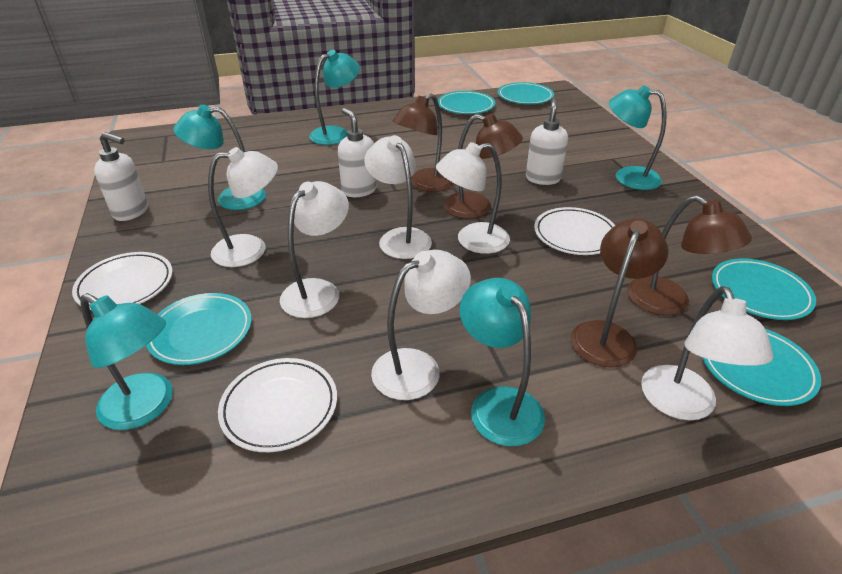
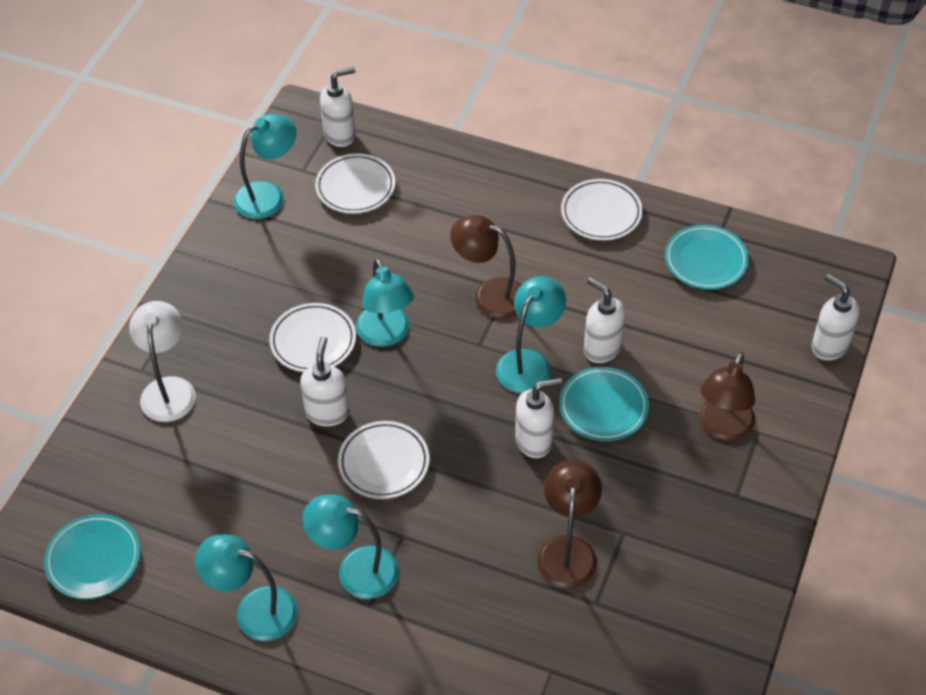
brown lamp: 4 -> 3
turquoise plate: 5 -> 3
white lamp: 6 -> 1
white plate: 3 -> 4
white soap dispenser: 3 -> 5

